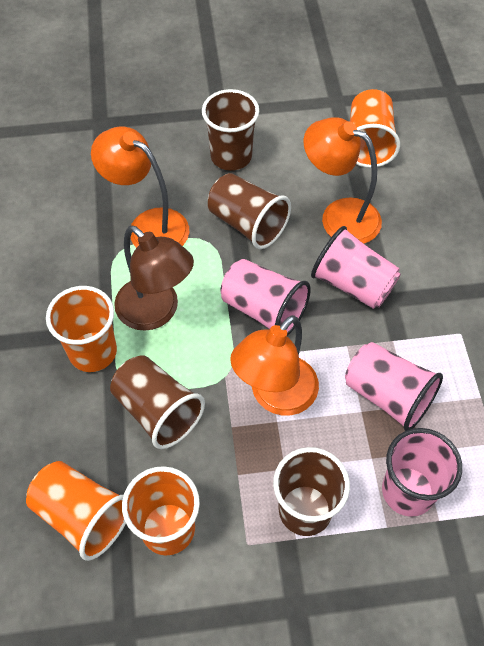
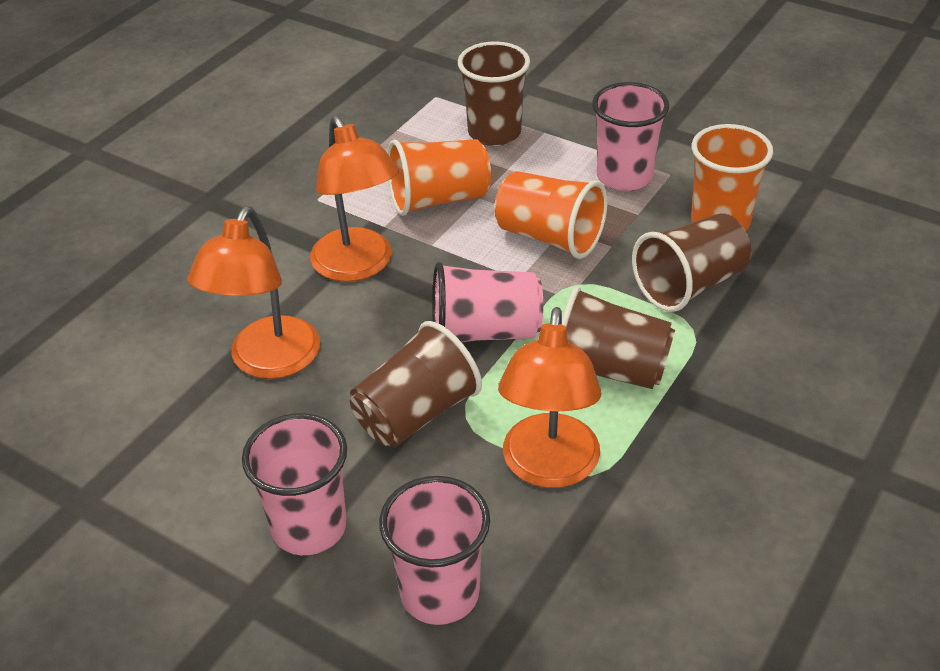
brown lamp: 1 -> 0
orange cup: 4 -> 3

